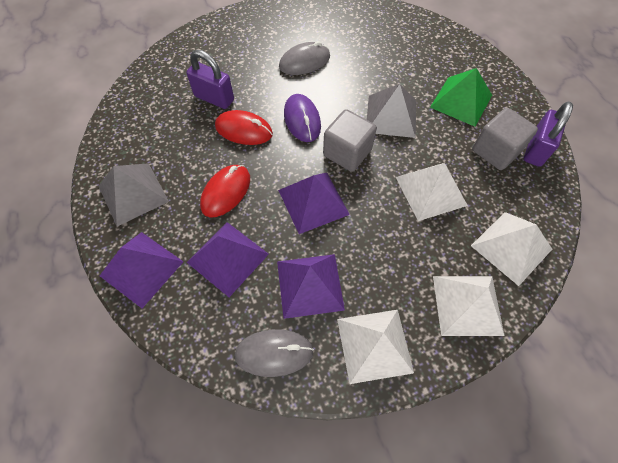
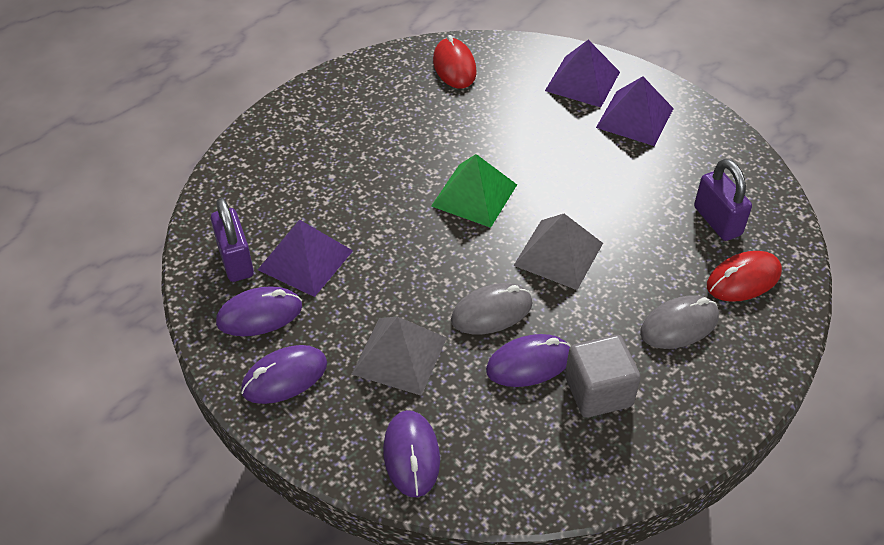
grey cube: 2 -> 1
purple mouse: 1 -> 4
purple pyramid: 4 -> 3
white pyramid: 4 -> 0

